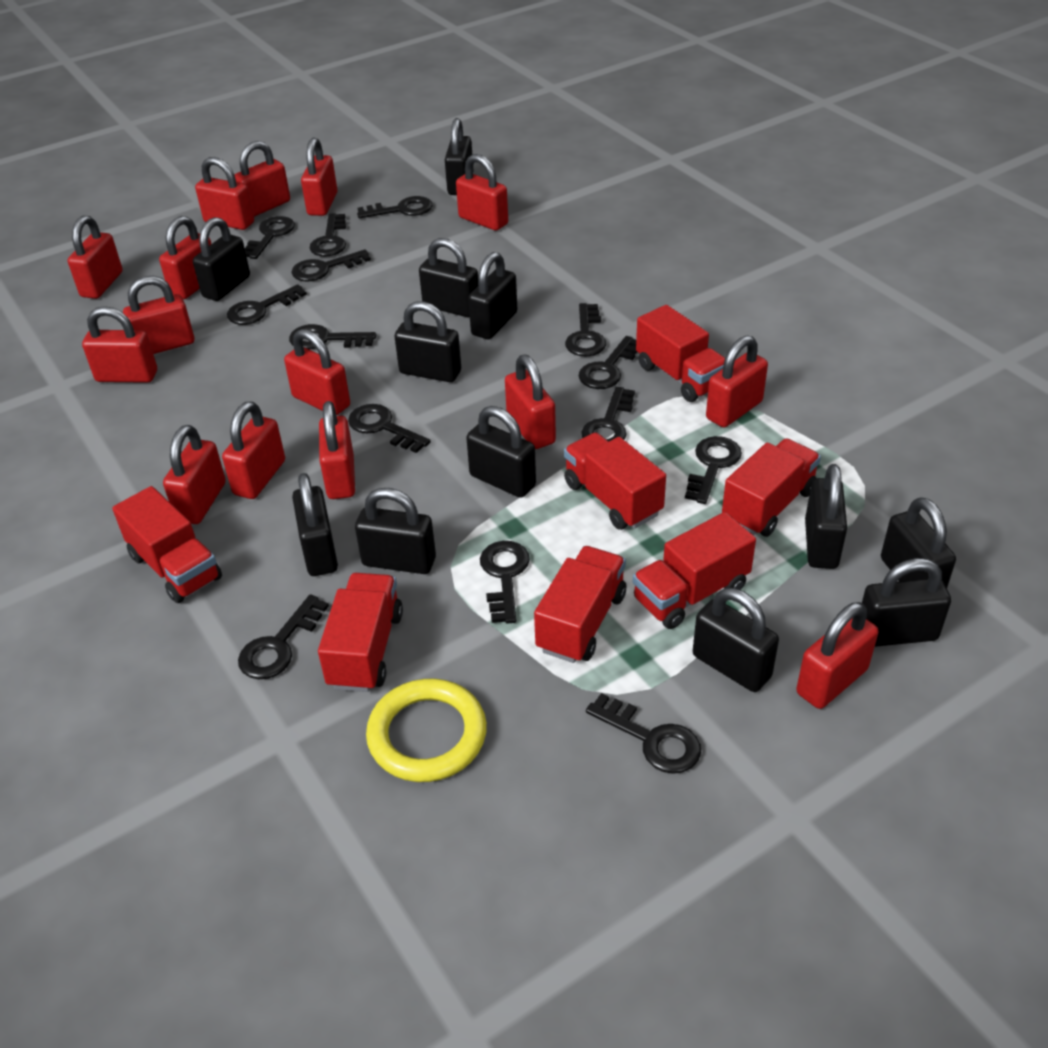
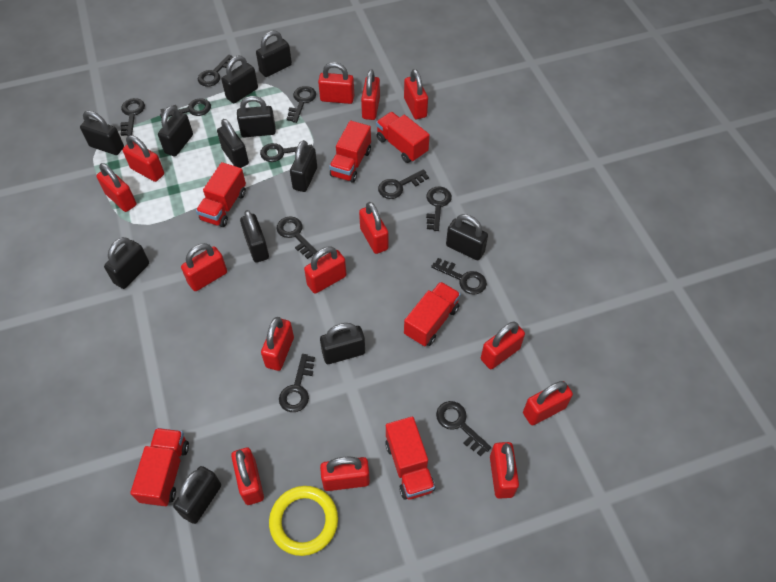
black key: 14 -> 11
red padlock: 15 -> 14
red truck: 7 -> 6

